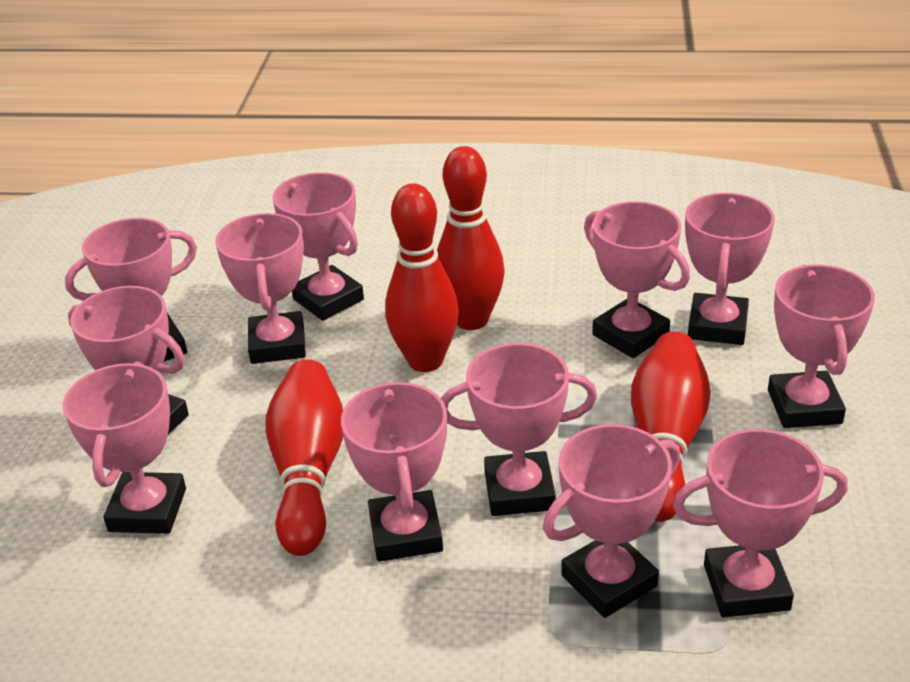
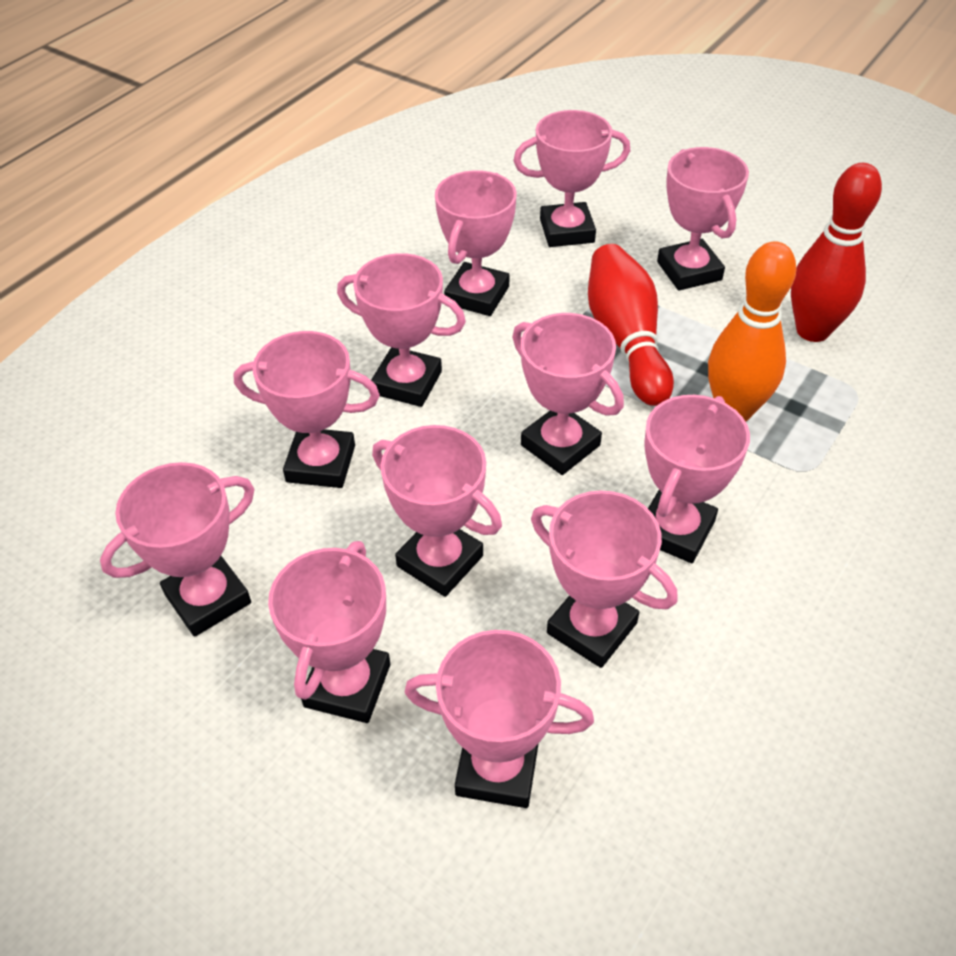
orange bowling pin: 0 -> 1
red bowling pin: 4 -> 2

